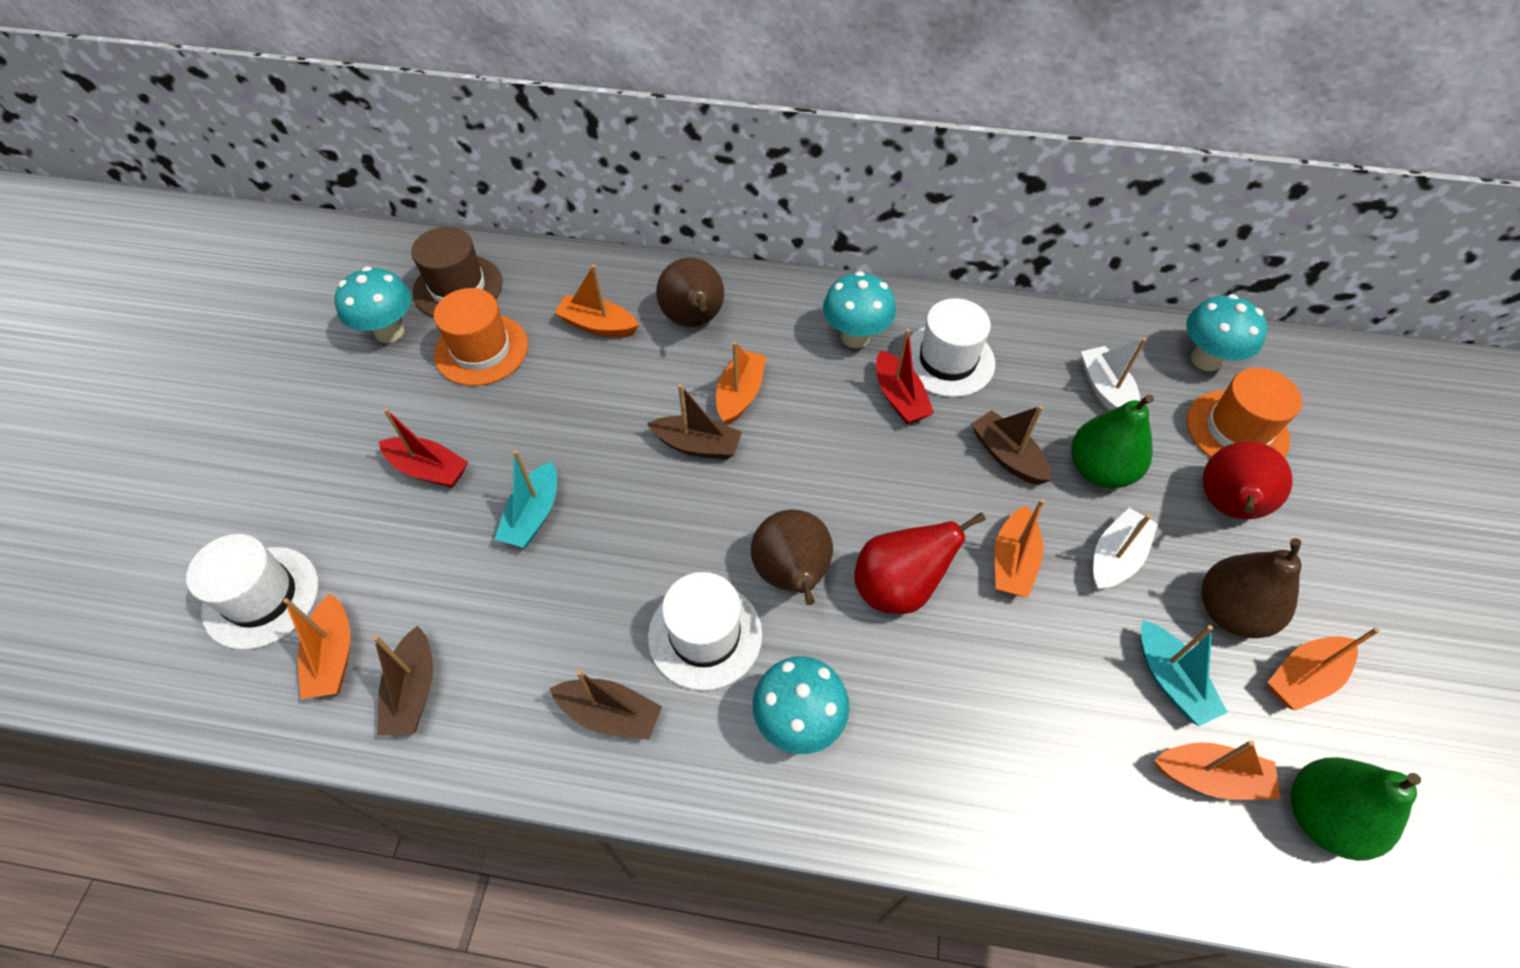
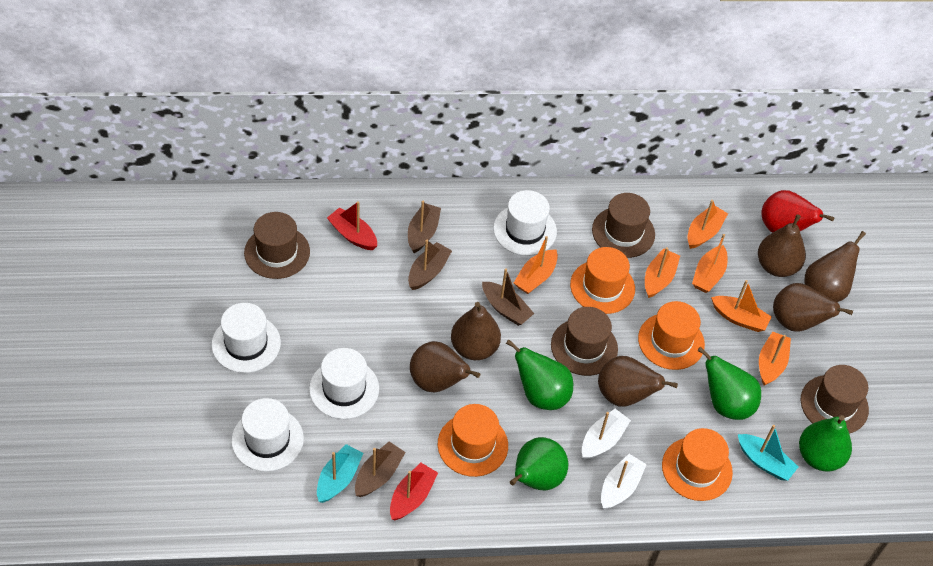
brown hat: 1 -> 4
brown pear: 3 -> 6
green pear: 2 -> 4
orange hat: 2 -> 4
red pear: 2 -> 1
turquoise mushroom: 4 -> 0
white hat: 3 -> 4

